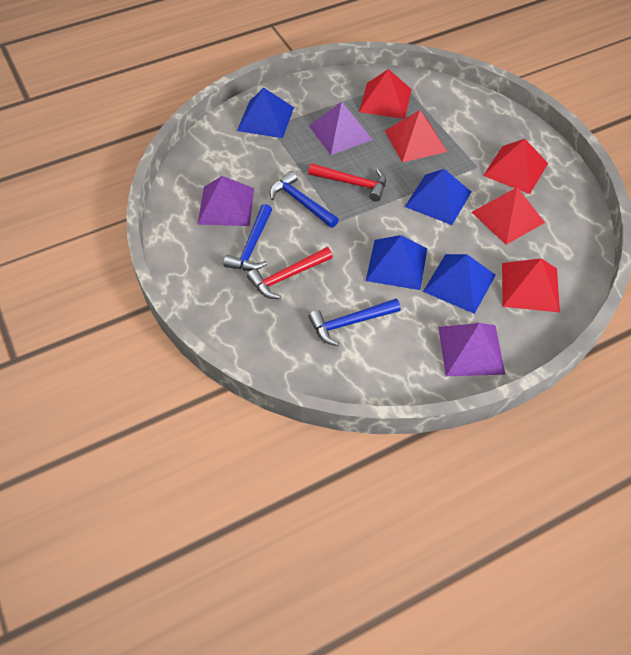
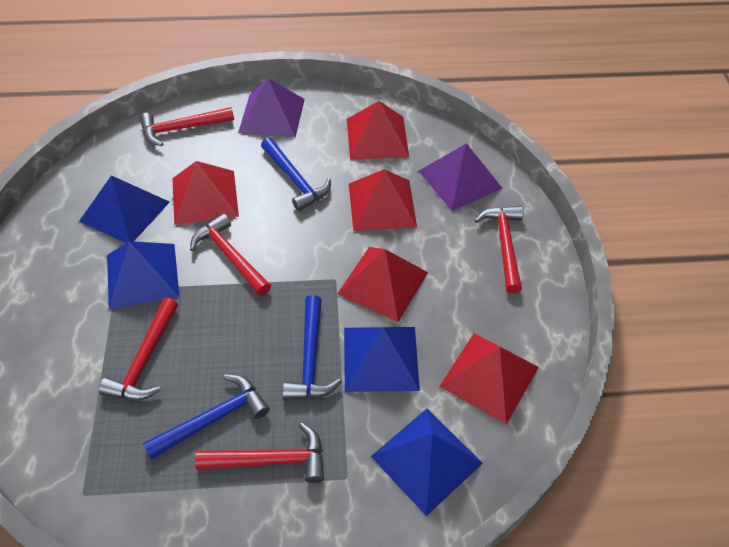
purple pyramid: 3 -> 2
red hammer: 2 -> 5

